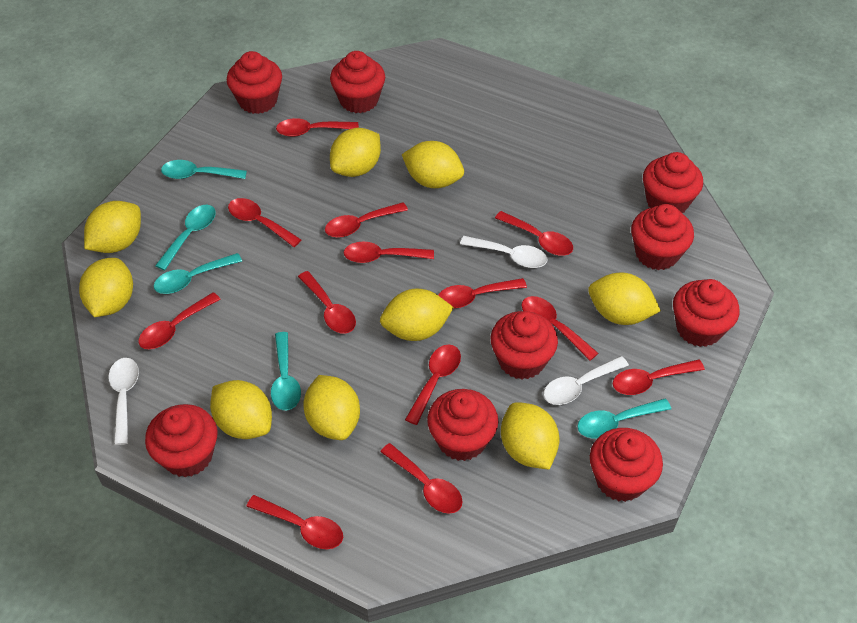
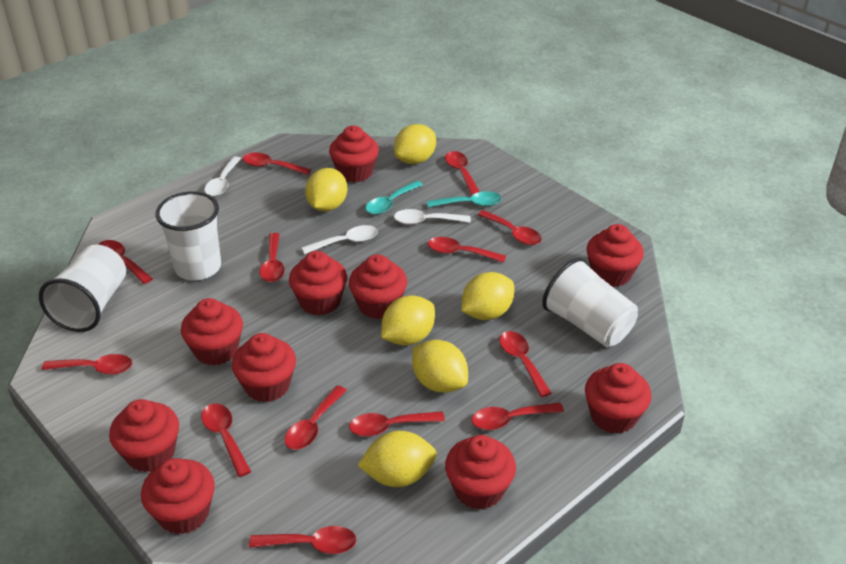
red cupcake: 9 -> 10
turquoise spoon: 5 -> 2
white cup: 0 -> 3
yellow lemon: 9 -> 6

